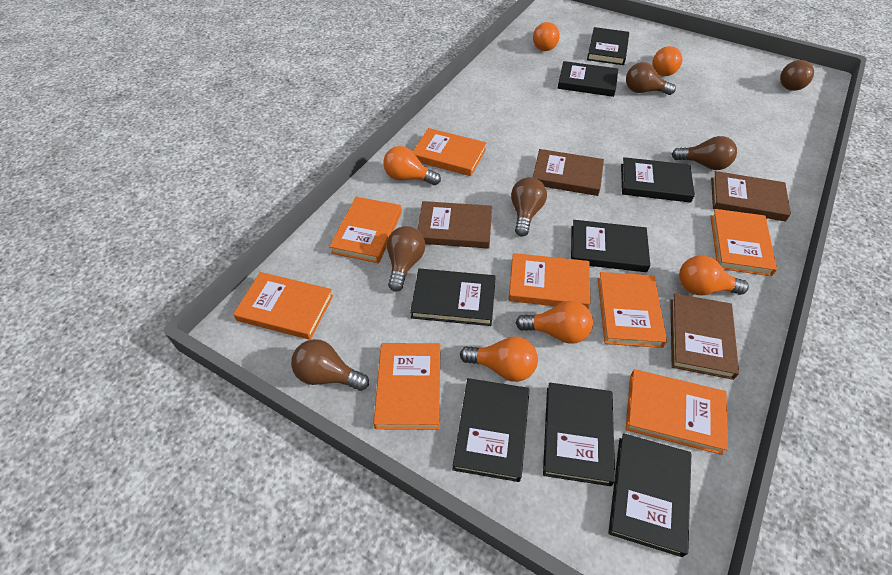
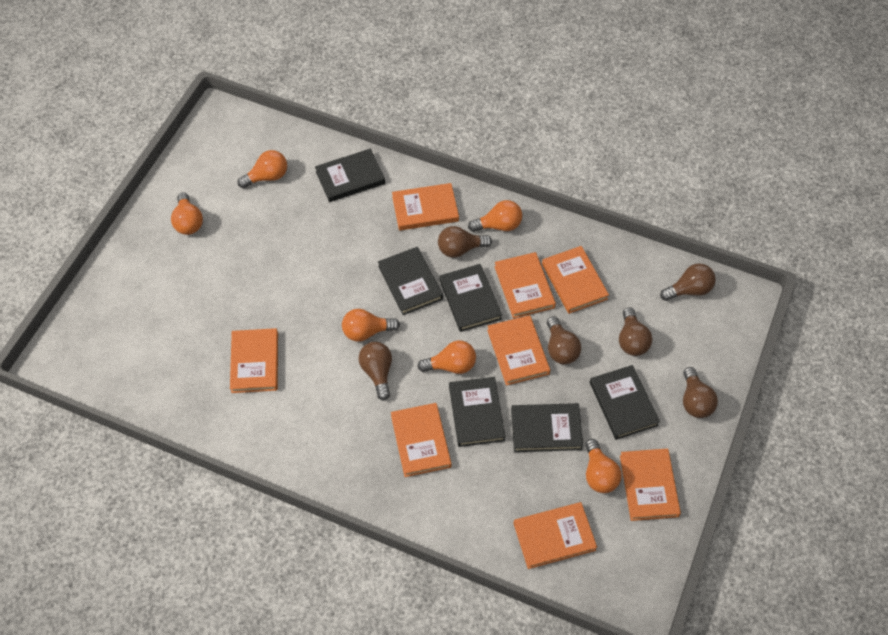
black book: 8 -> 6
brown book: 4 -> 0

